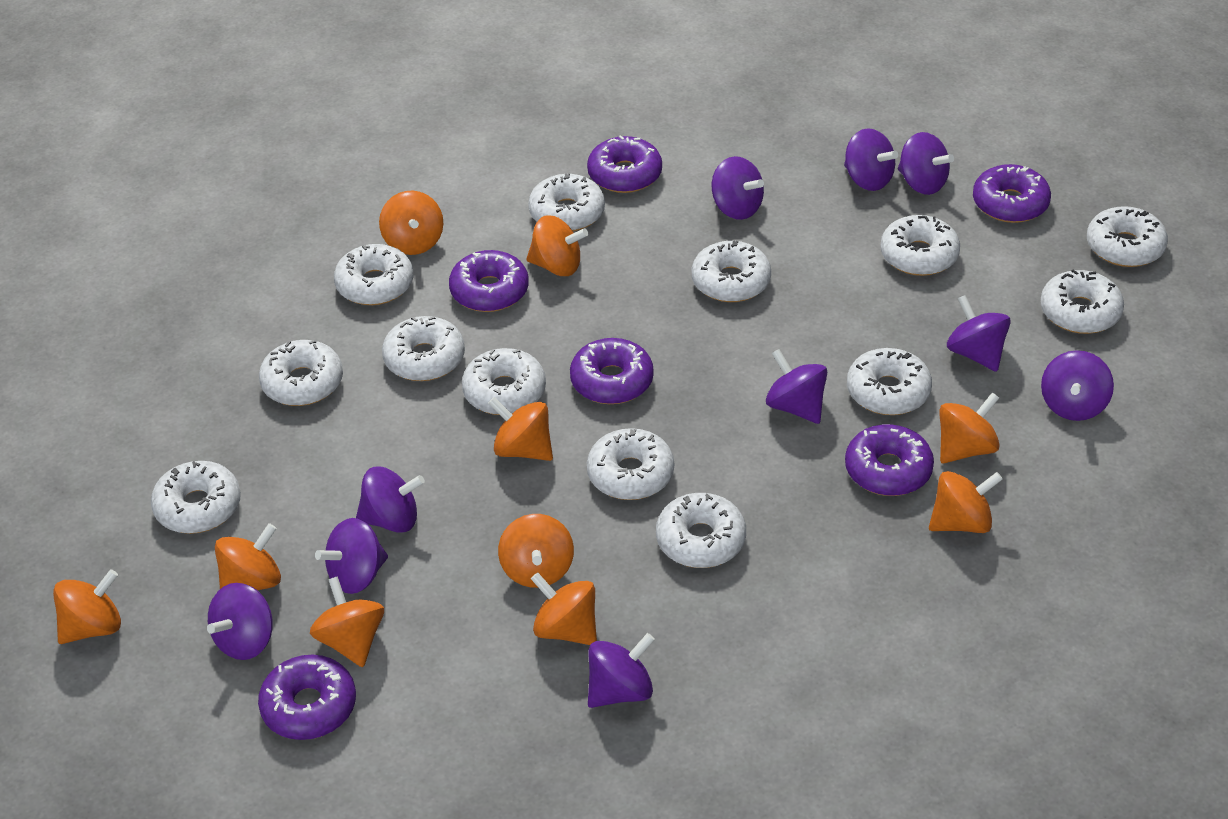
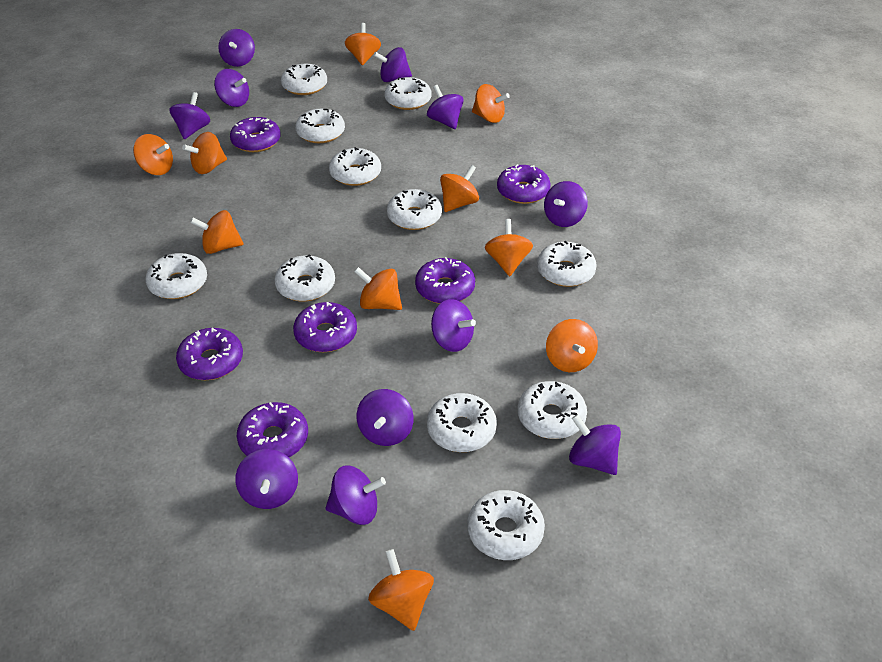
purple spinning top: 10 -> 11
white donut: 13 -> 11

